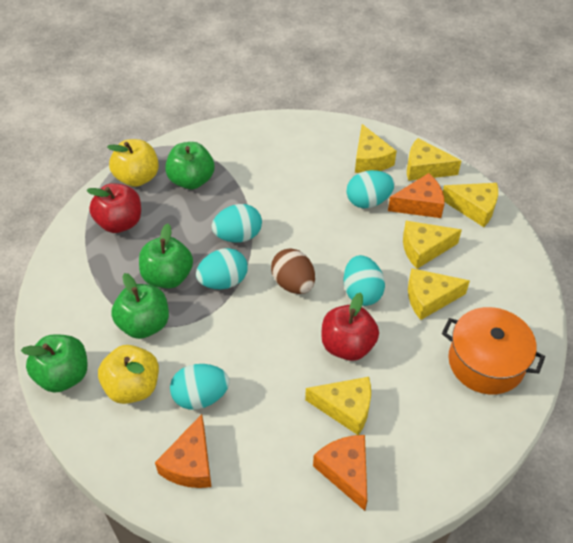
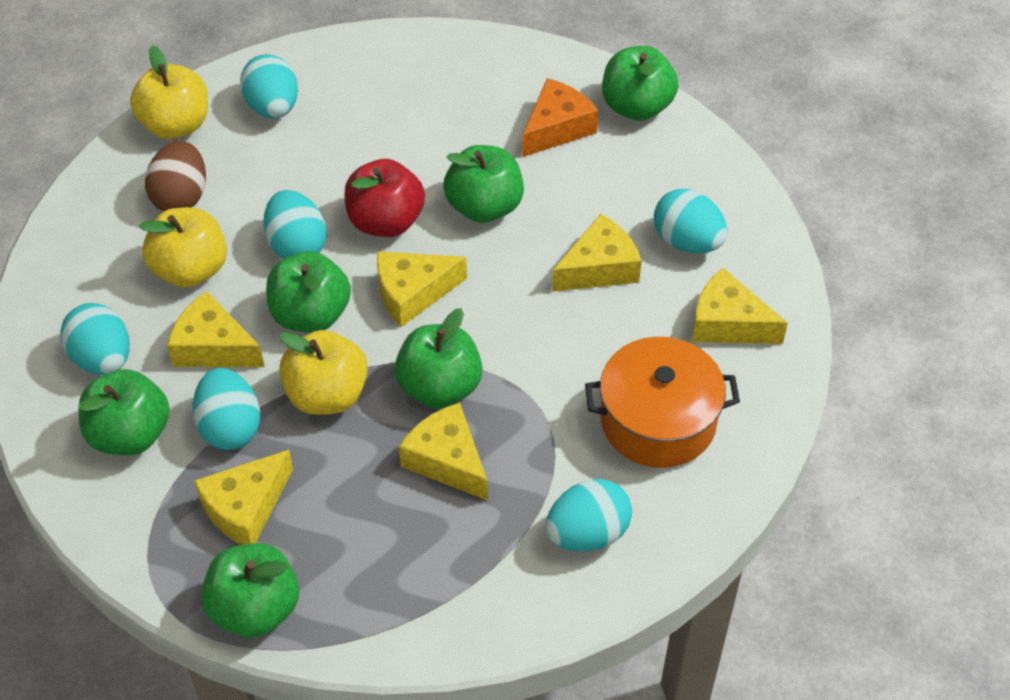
green apple: 4 -> 6
orange cheese: 3 -> 1
red apple: 2 -> 1
turquoise egg: 5 -> 6
yellow apple: 2 -> 3

